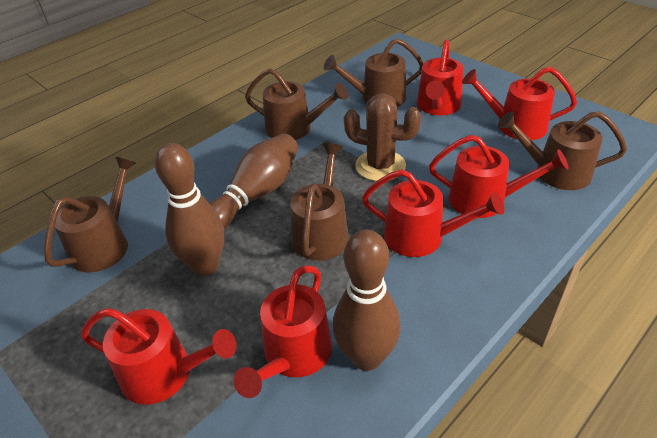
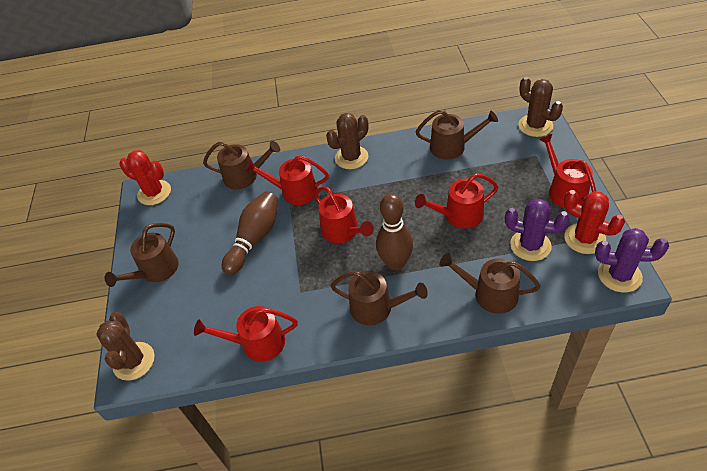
brown bowling pin: 3 -> 2
brown cactus: 1 -> 3
purple cactus: 0 -> 2
red cactus: 0 -> 2
red watering can: 6 -> 5

